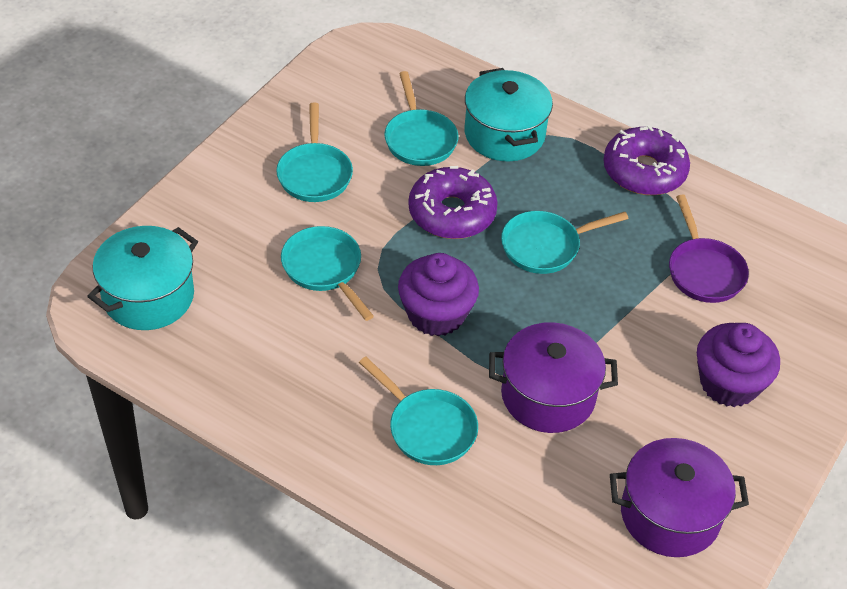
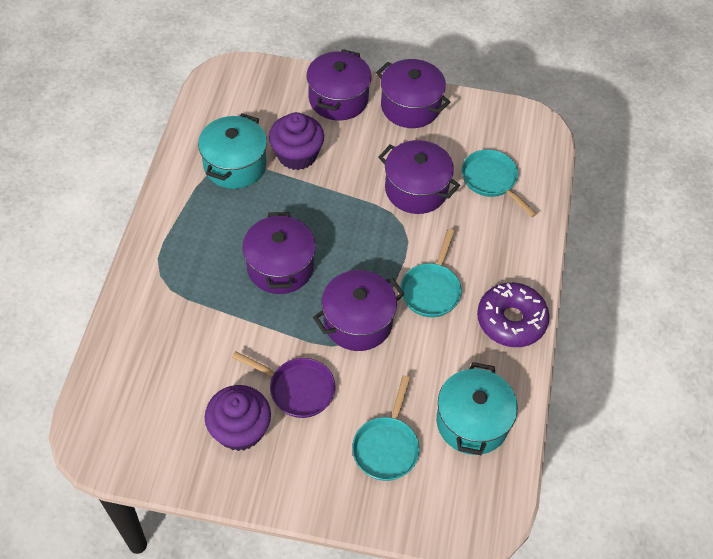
purple donut: 2 -> 1
purple pot: 2 -> 5
turquoise pan: 5 -> 3

